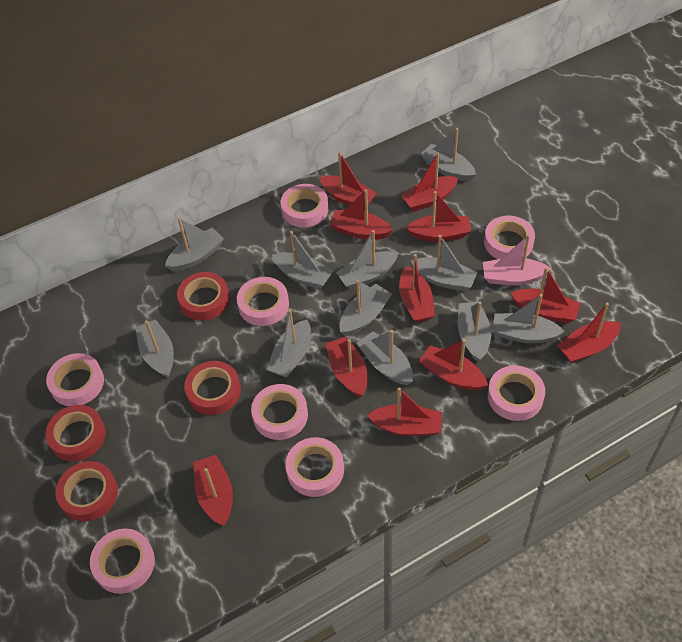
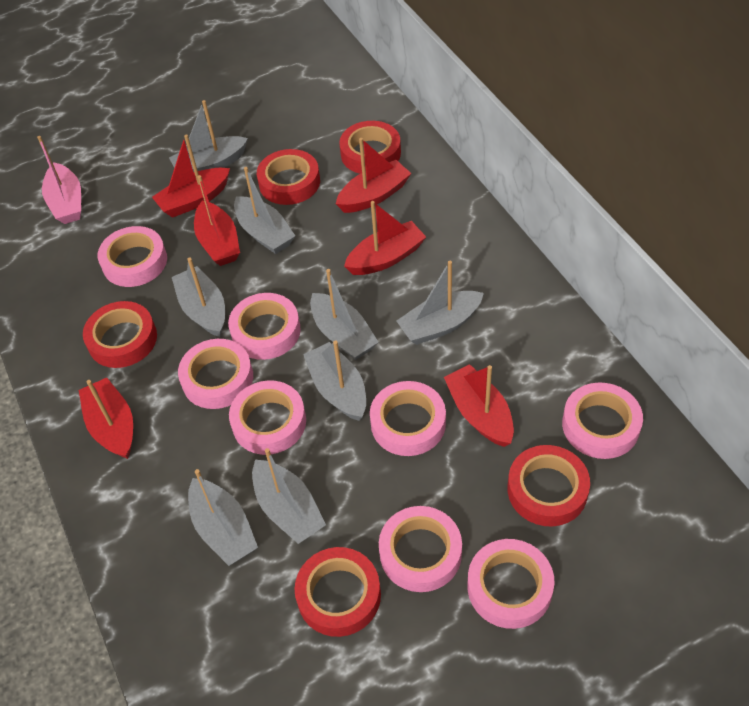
grey boat: 11 -> 8
red boat: 11 -> 6
red tape: 4 -> 5

